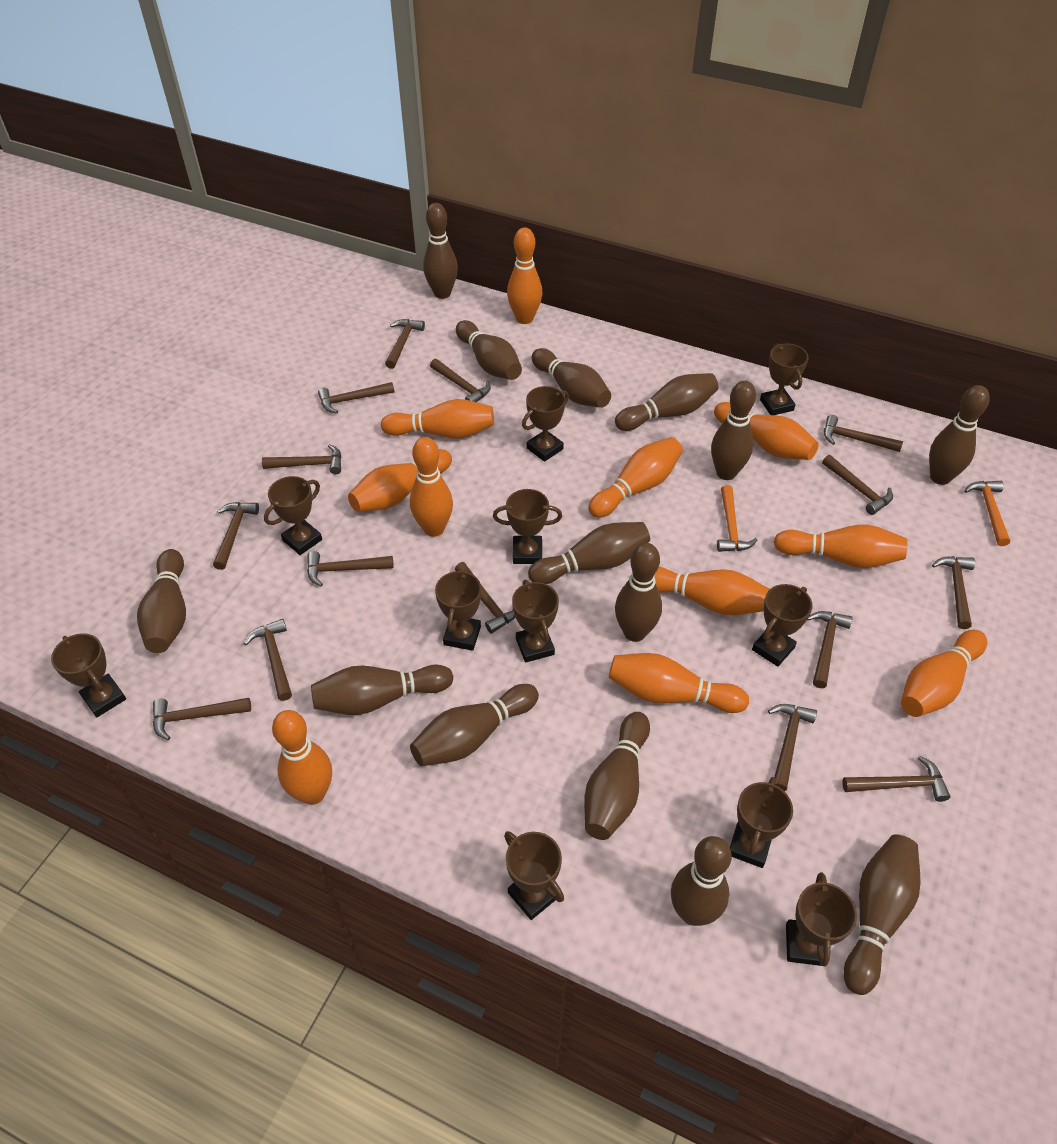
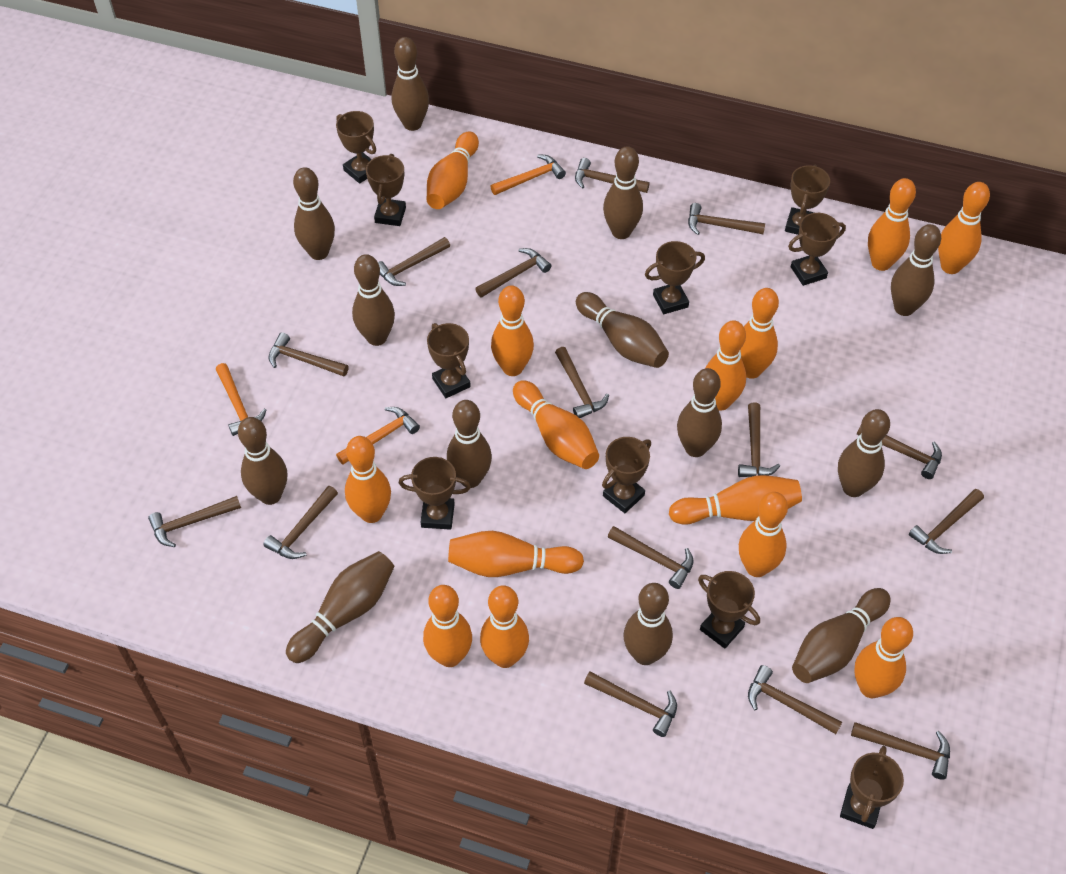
brown bowling pin: 14 -> 13
brown trophy: 11 -> 10
orange bowling pin: 11 -> 14
orange hammer: 2 -> 3

